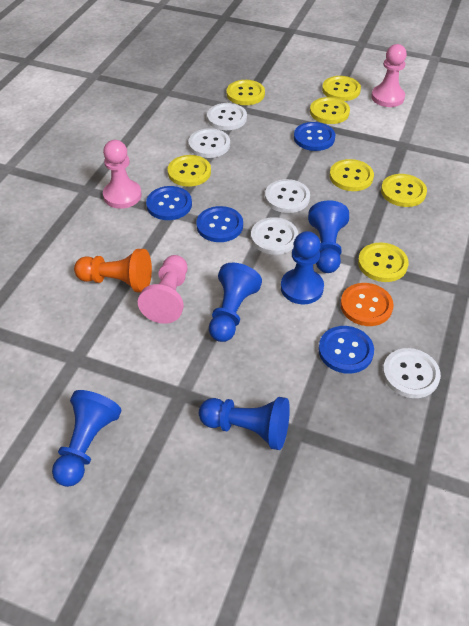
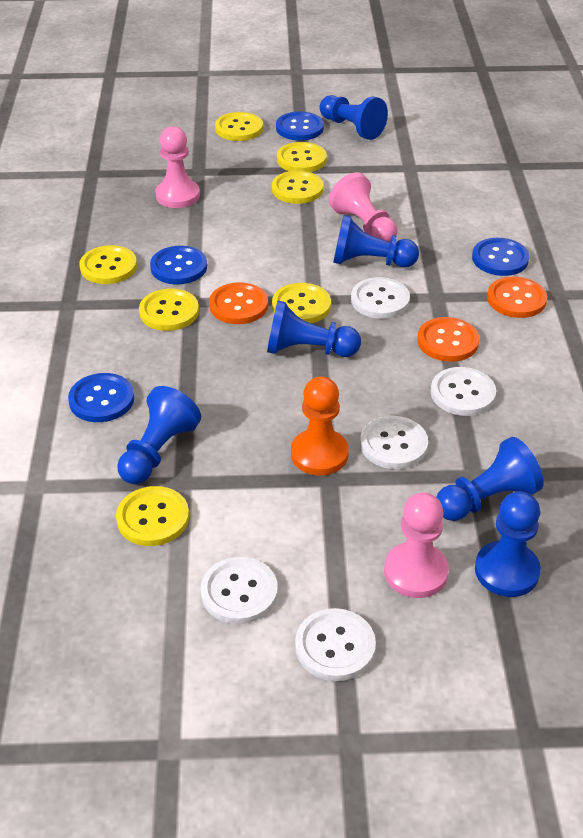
blue pawn: 5 -> 6
orange button: 1 -> 3

